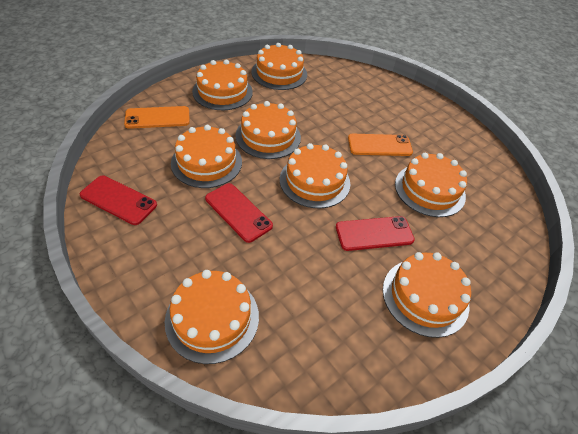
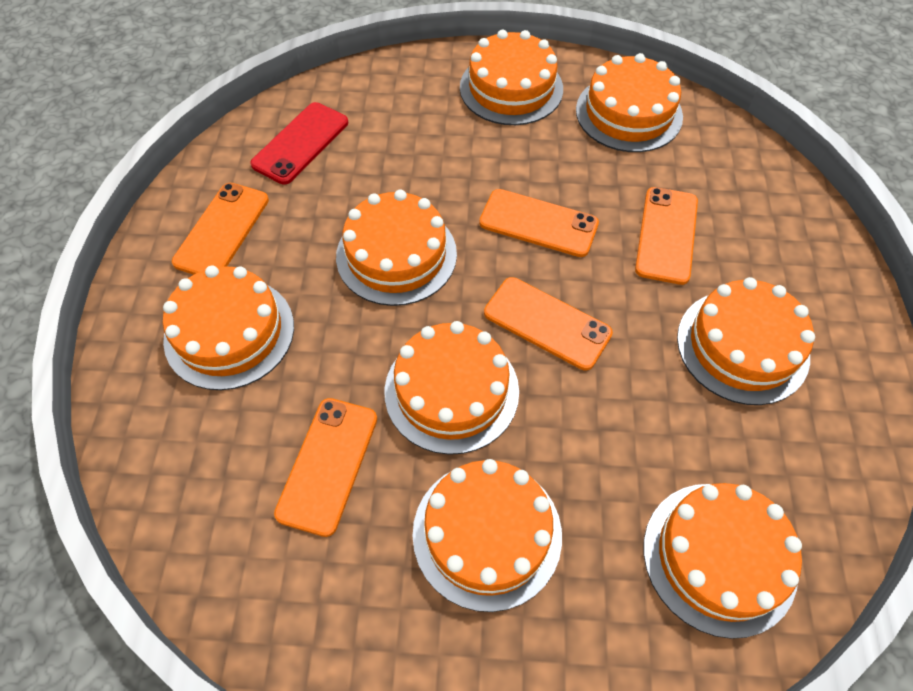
orange phone: 2 -> 5
red phone: 3 -> 1

